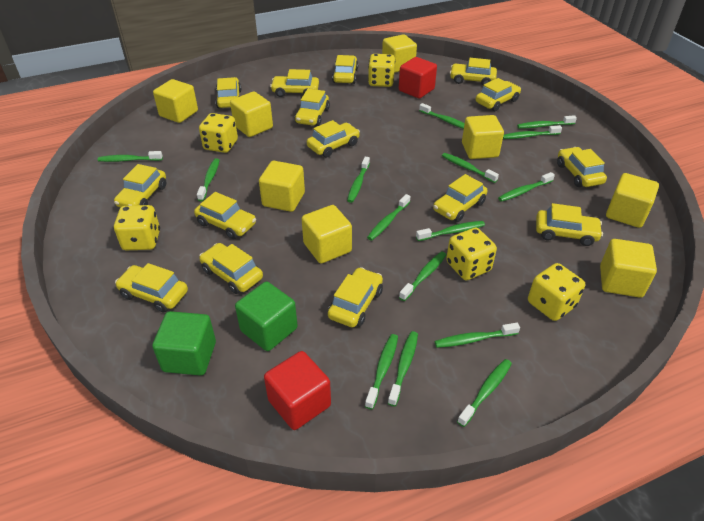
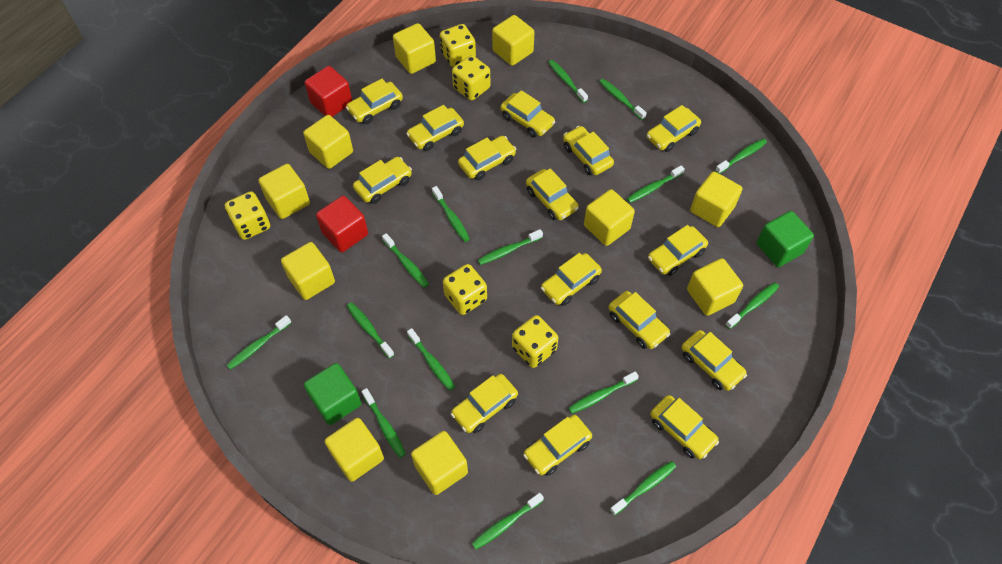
yellow cube: 8 -> 10

